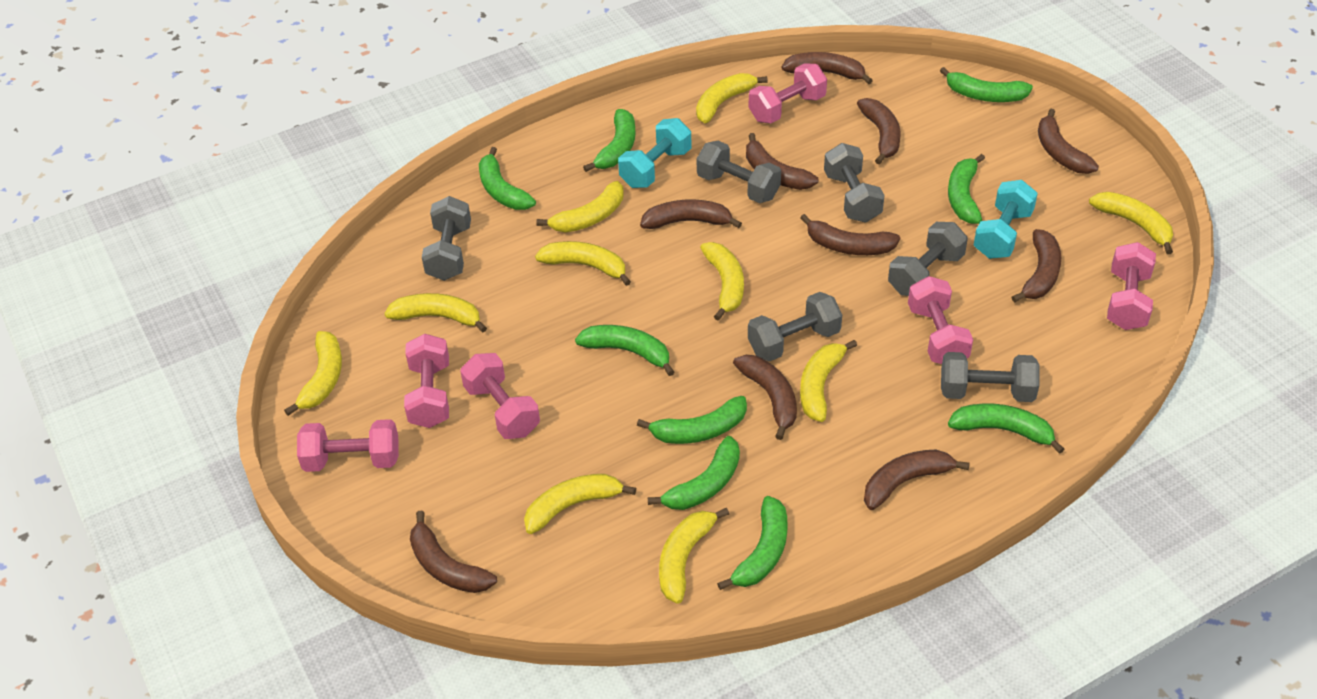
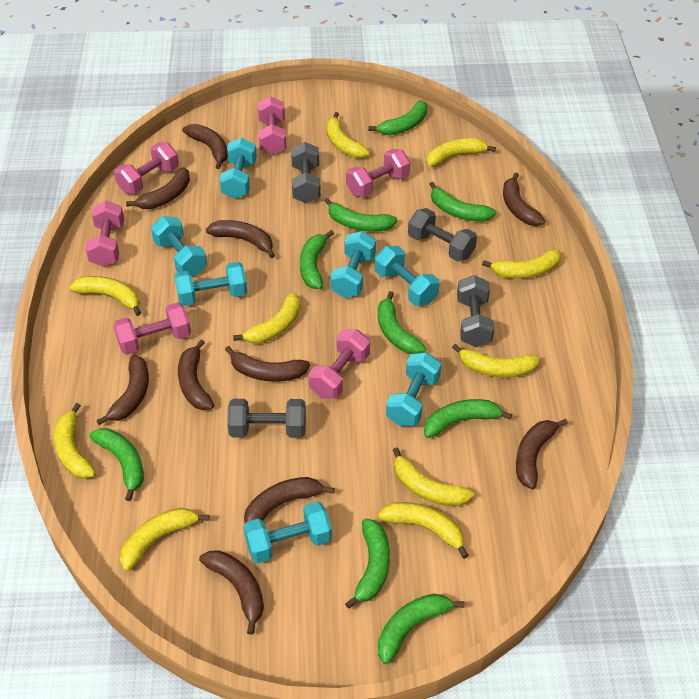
grey dumbbell: 6 -> 4
turquoise dumbbell: 2 -> 7

